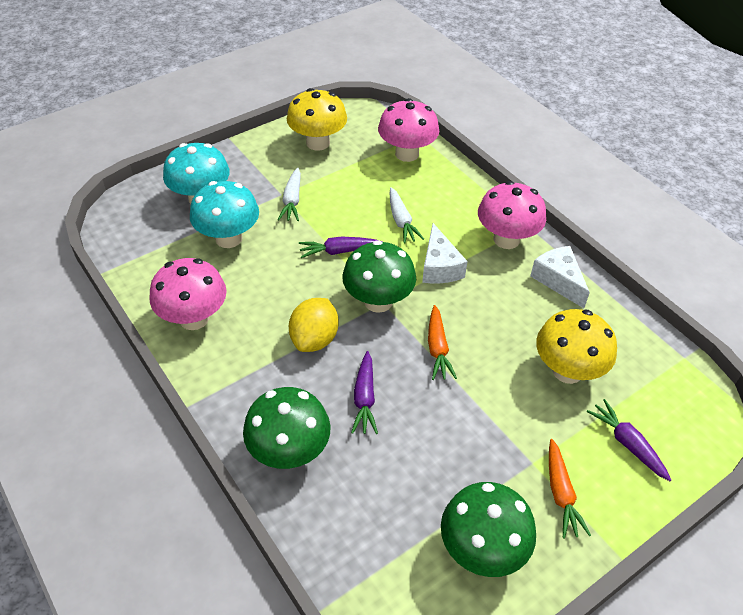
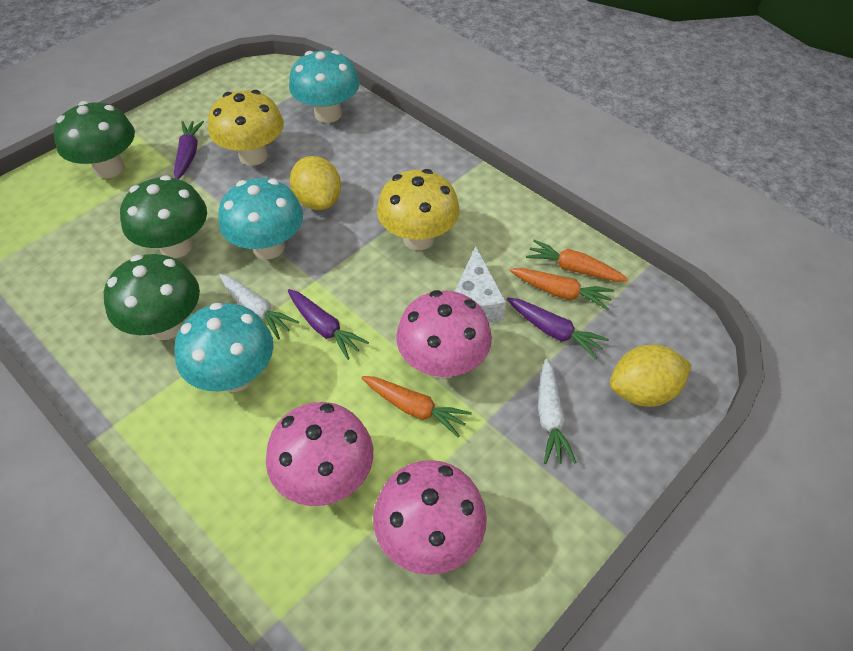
orange carrot: 2 -> 3
turquoise mushroom: 2 -> 3
white cheese: 2 -> 1
yellow lemon: 1 -> 2

